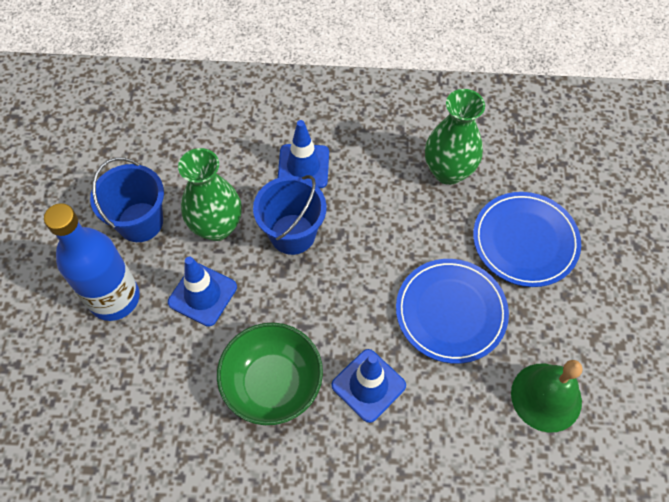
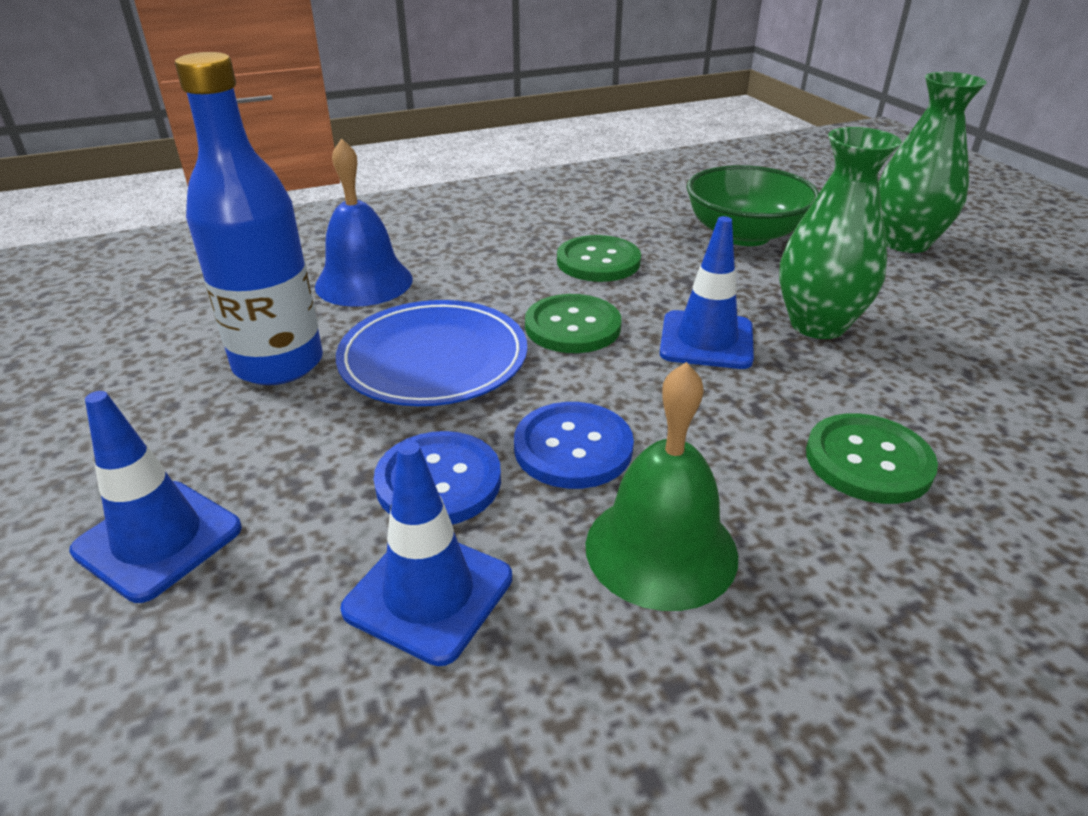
blue bell: 0 -> 1
blue bucket: 2 -> 0
blue button: 0 -> 2
blue plate: 2 -> 1
green button: 0 -> 3

